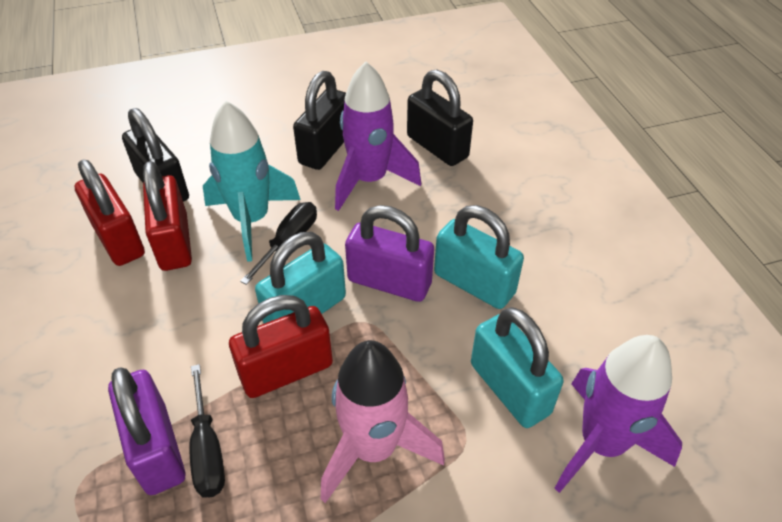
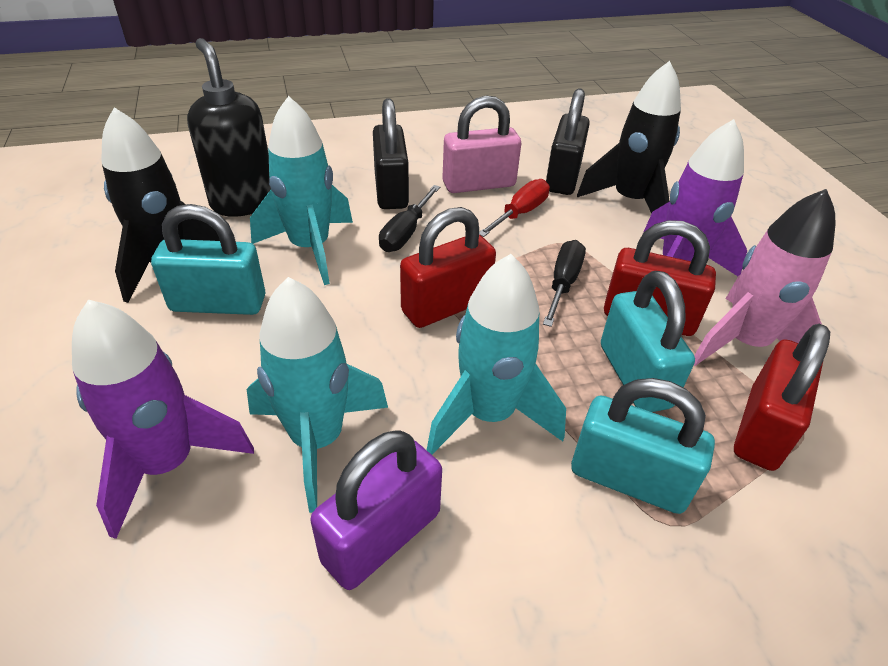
black padlock: 3 -> 2
black rocket: 0 -> 2
black soap dispenser: 0 -> 1
pink padlock: 0 -> 1
purple padlock: 2 -> 1
red screwdriver: 0 -> 1
turquoise rocket: 1 -> 3

